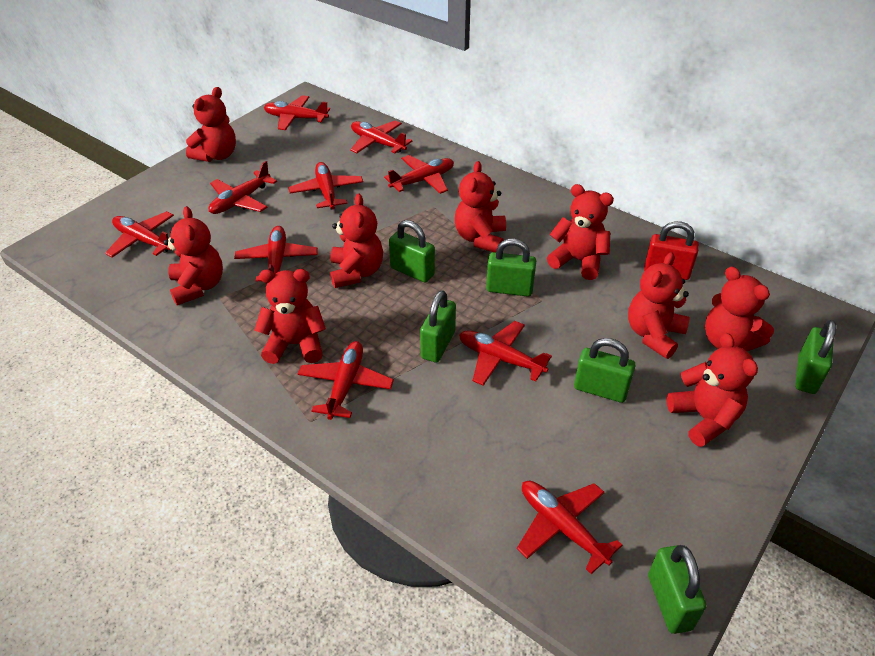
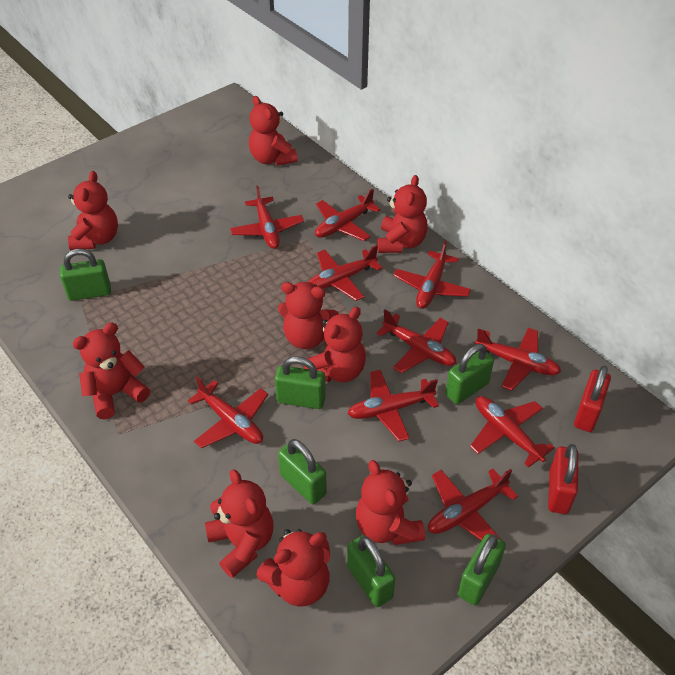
red padlock: 1 -> 2

